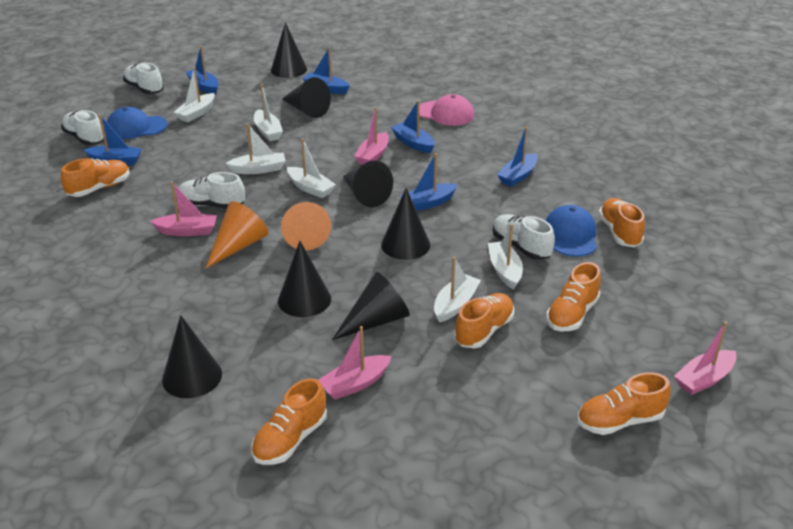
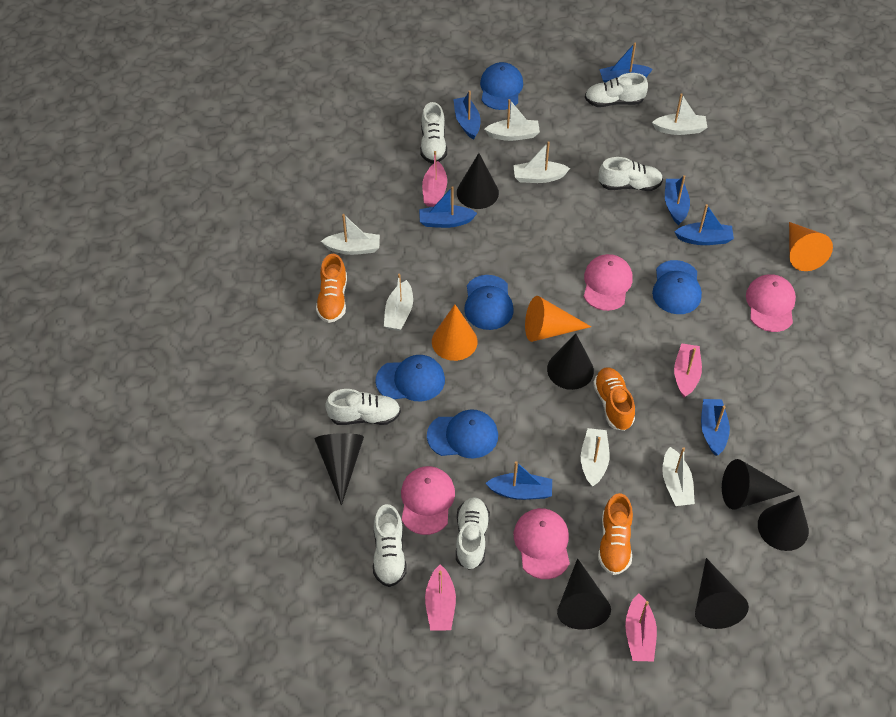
blue boat: 6 -> 7
blue cap: 2 -> 5
orange cone: 2 -> 3
orange shoe: 6 -> 3
pink cap: 1 -> 4
white boat: 6 -> 7
white shoe: 4 -> 6

